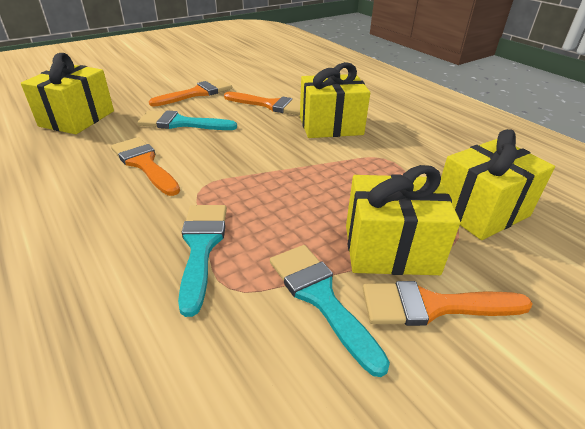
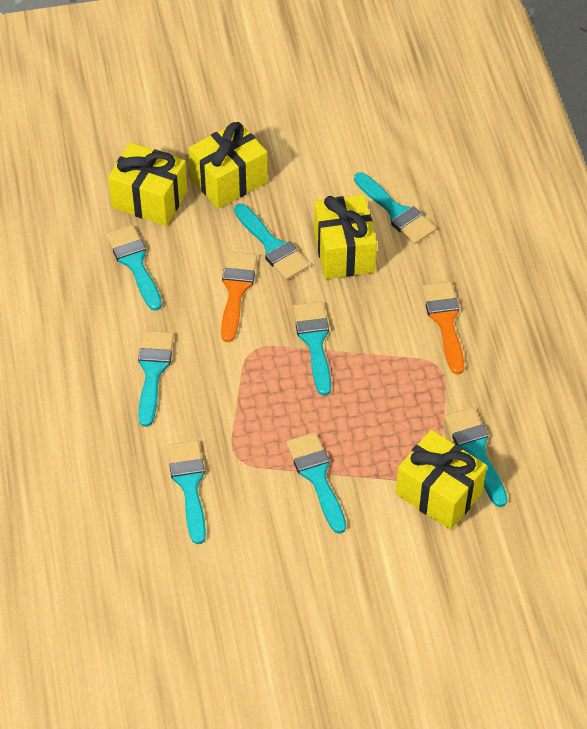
orange brush: 4 -> 2
turquoise brush: 3 -> 8

